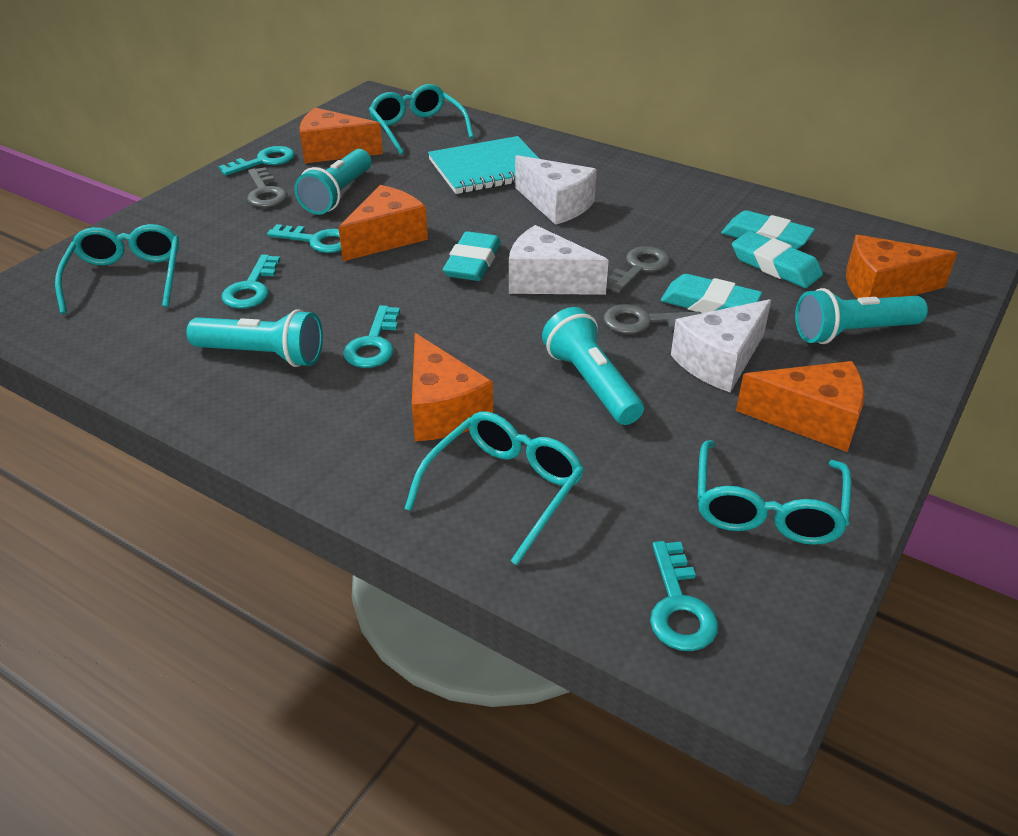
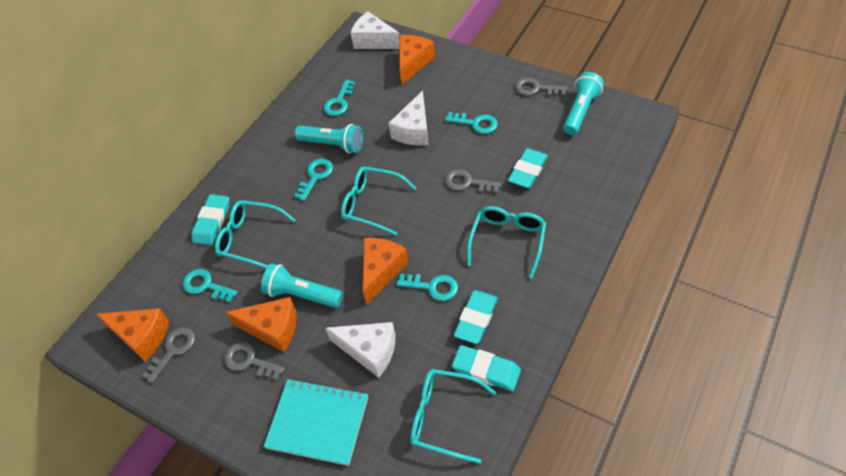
grey key: 3 -> 4
orange cheese: 5 -> 4
turquoise flashlight: 4 -> 3

